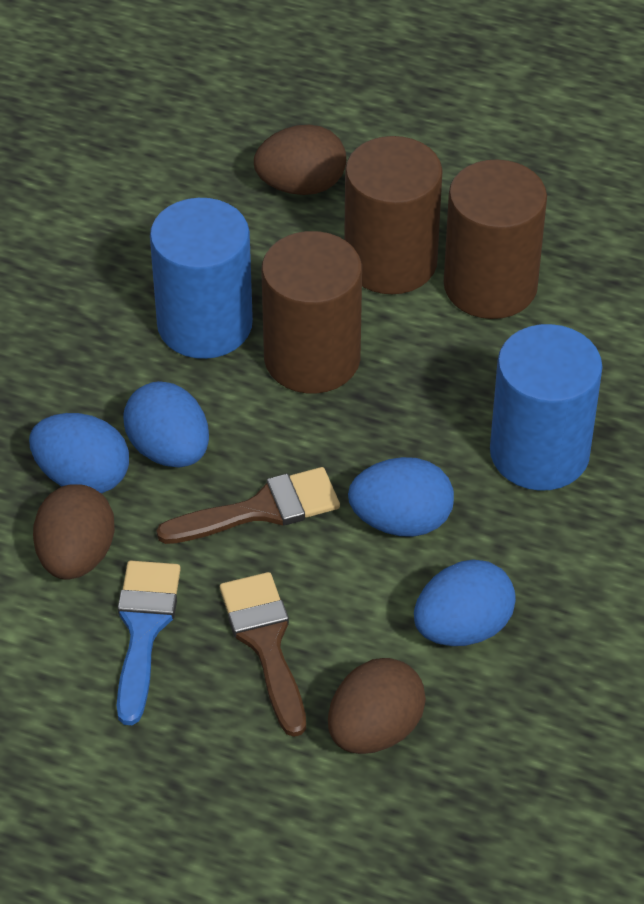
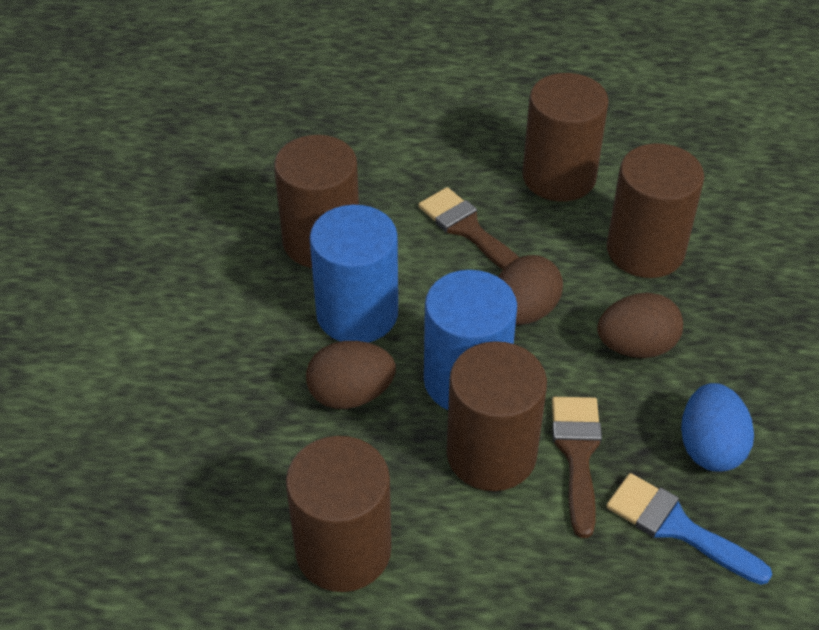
blue egg: 4 -> 1
brown cylinder: 3 -> 5

